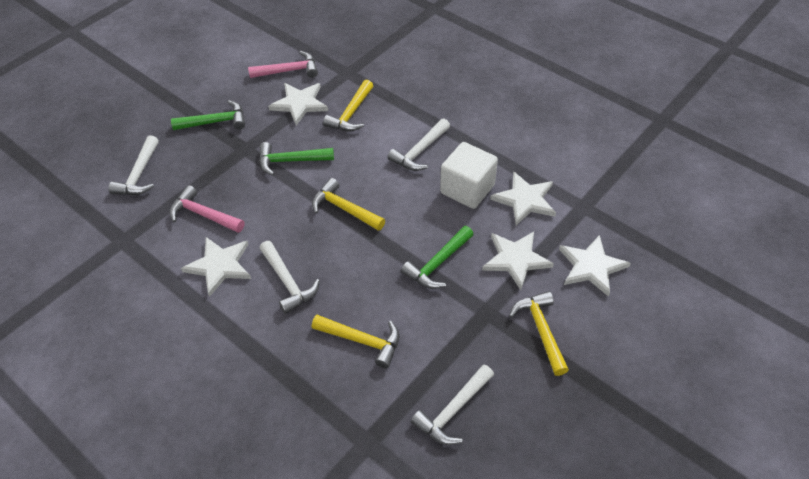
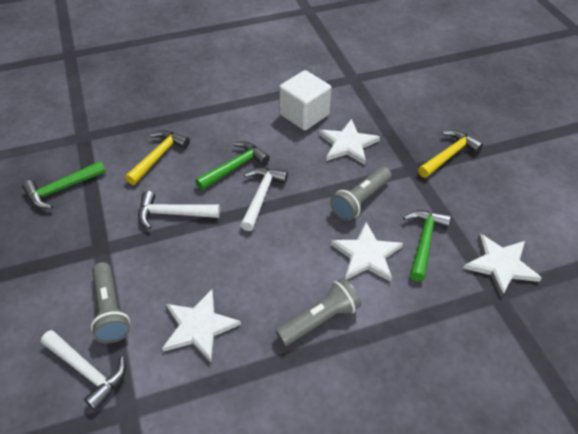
grey flashlight: 0 -> 3
pink hammer: 2 -> 0
white hammer: 4 -> 3
white star: 5 -> 4
yellow hammer: 4 -> 2

